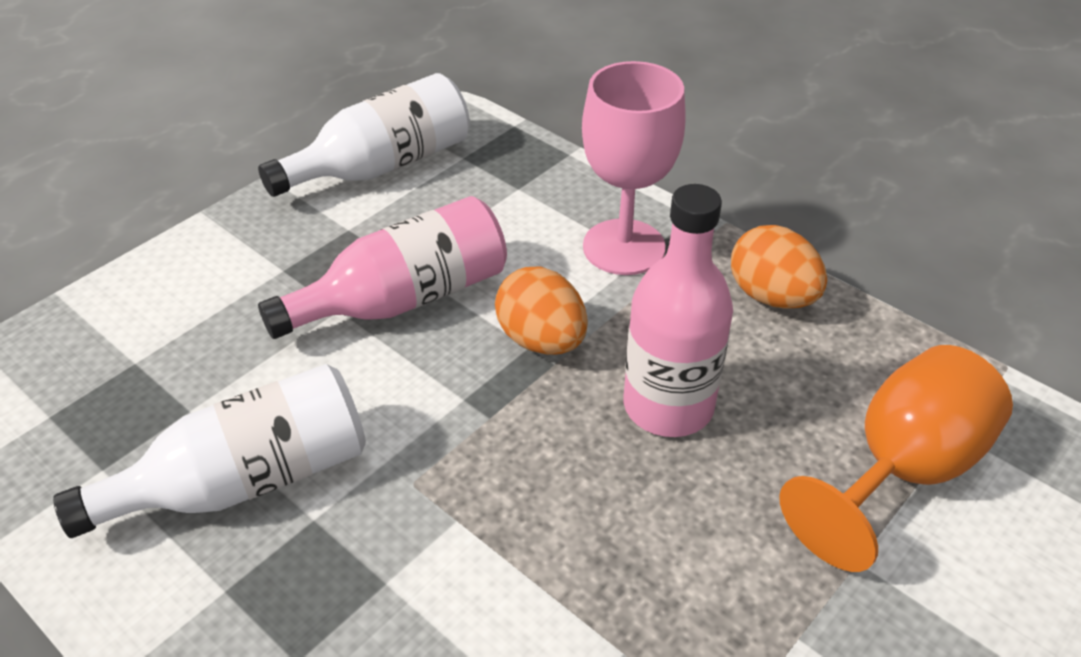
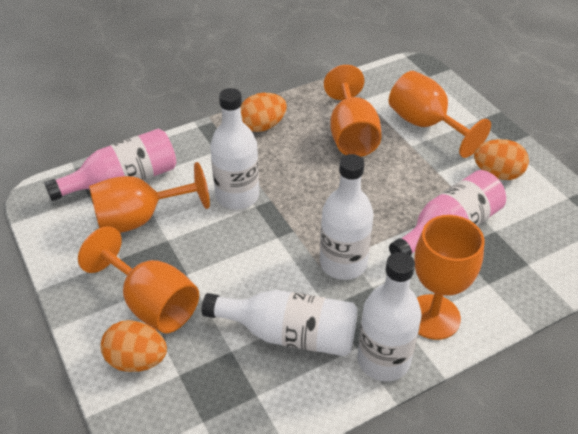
orange egg: 2 -> 3
orange goblet: 1 -> 5
pink goblet: 1 -> 0
white bottle: 2 -> 4

